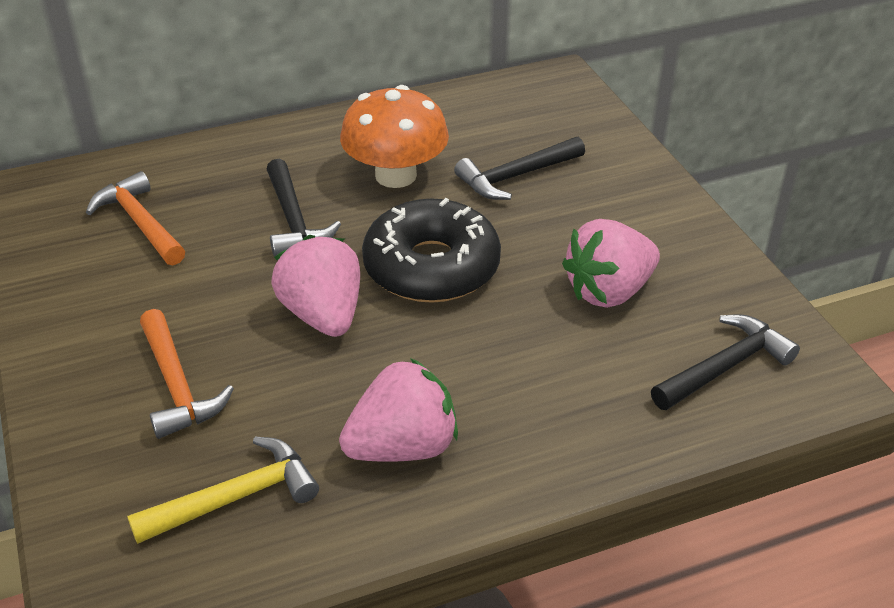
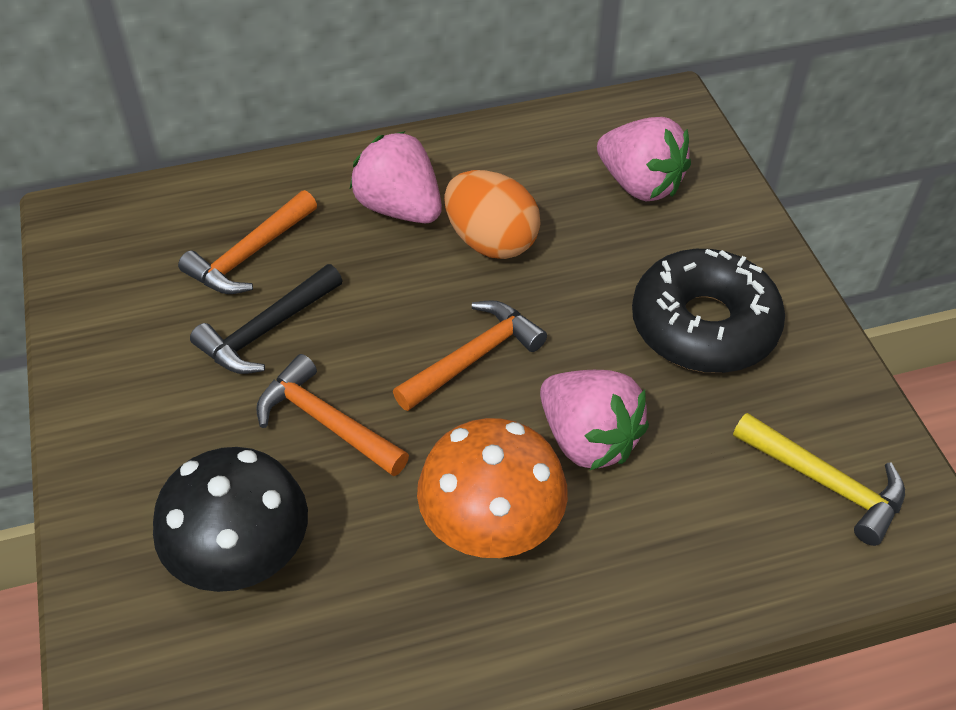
black hammer: 3 -> 1
black mushroom: 0 -> 1
orange egg: 0 -> 1
orange hammer: 2 -> 3

